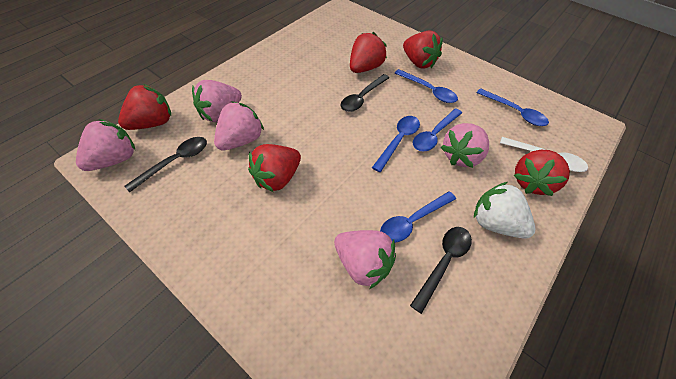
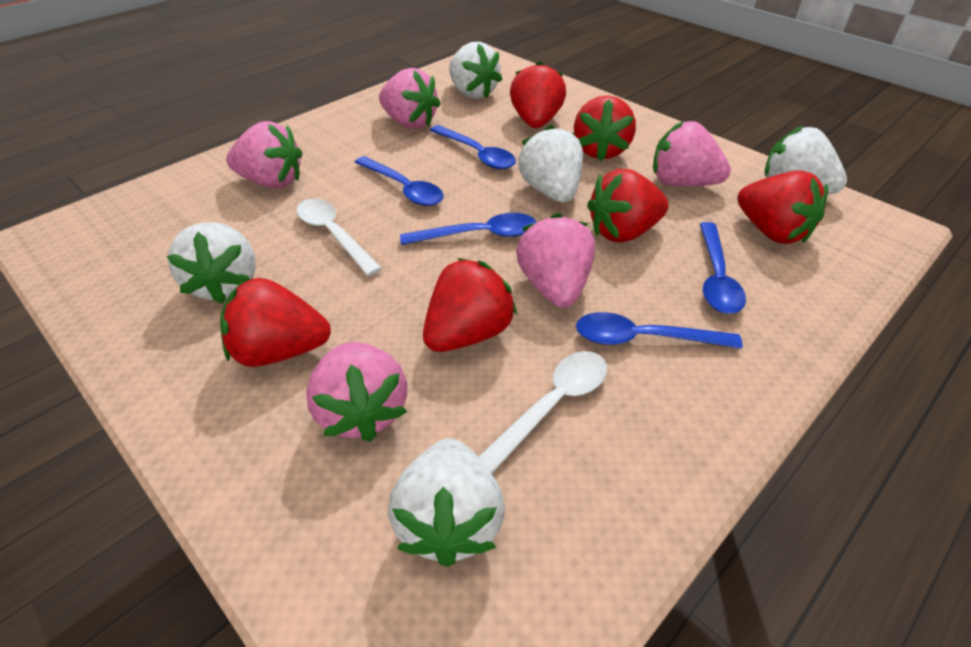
black spoon: 3 -> 0
red strawberry: 5 -> 6
white spoon: 1 -> 2
white strawberry: 1 -> 5

